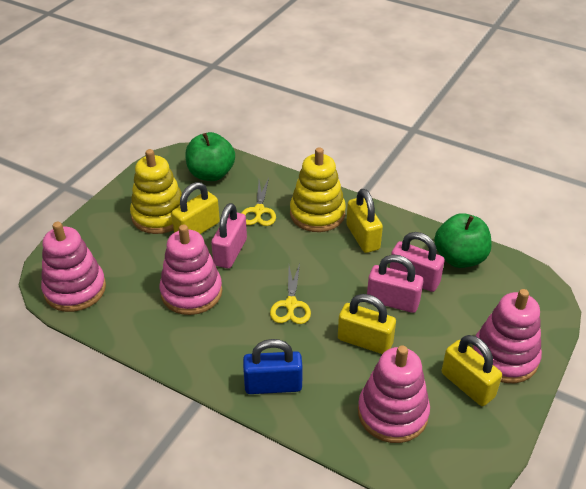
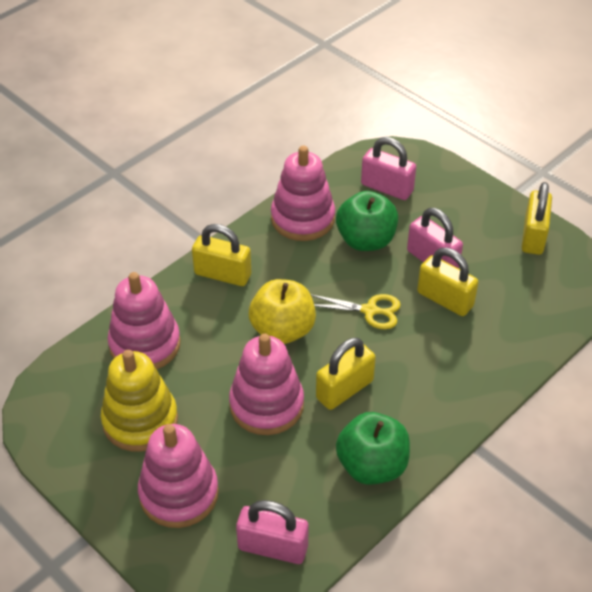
blue padlock: 1 -> 0
yellow apple: 0 -> 1
yellow scissors: 2 -> 1
yellow stacking toy: 2 -> 1

